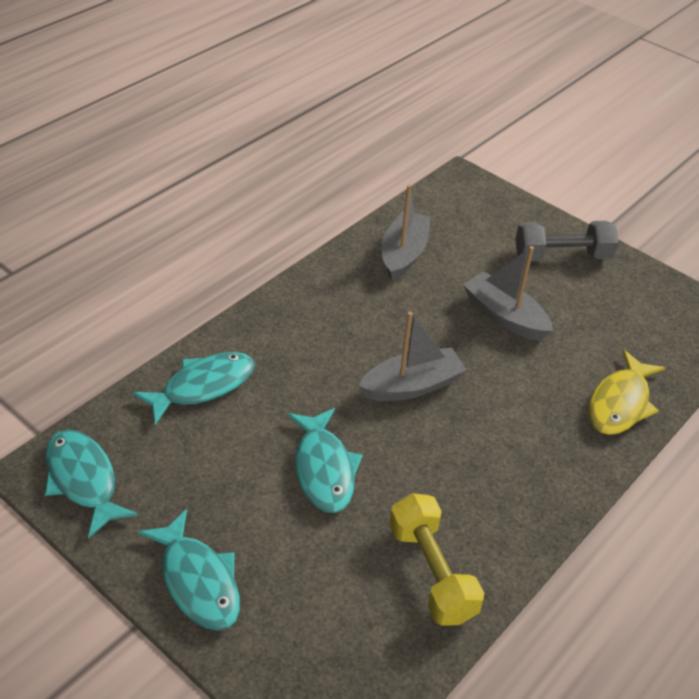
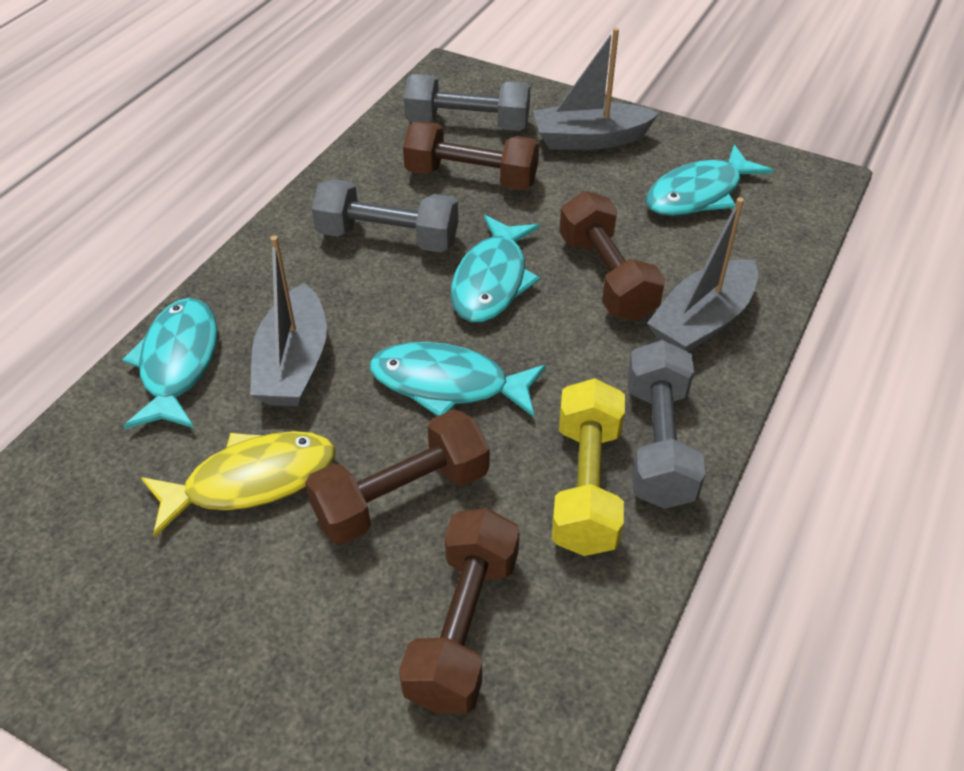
brown dumbbell: 0 -> 4
grey dumbbell: 1 -> 3

